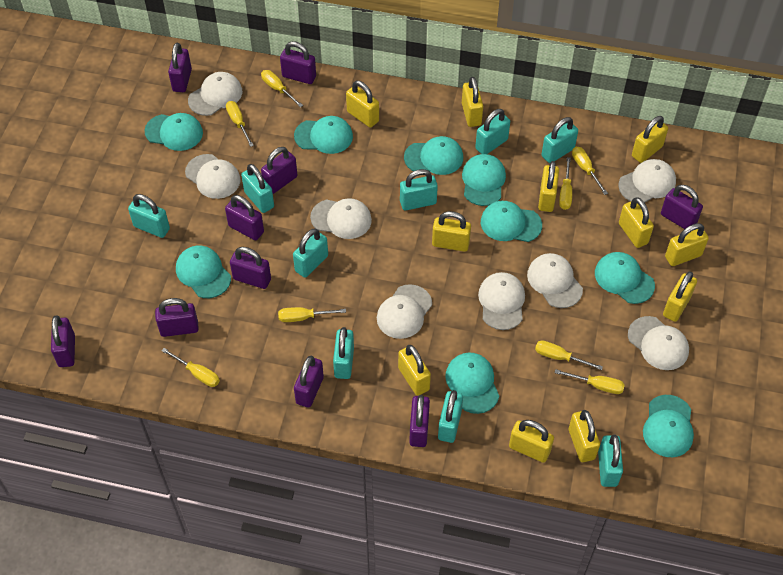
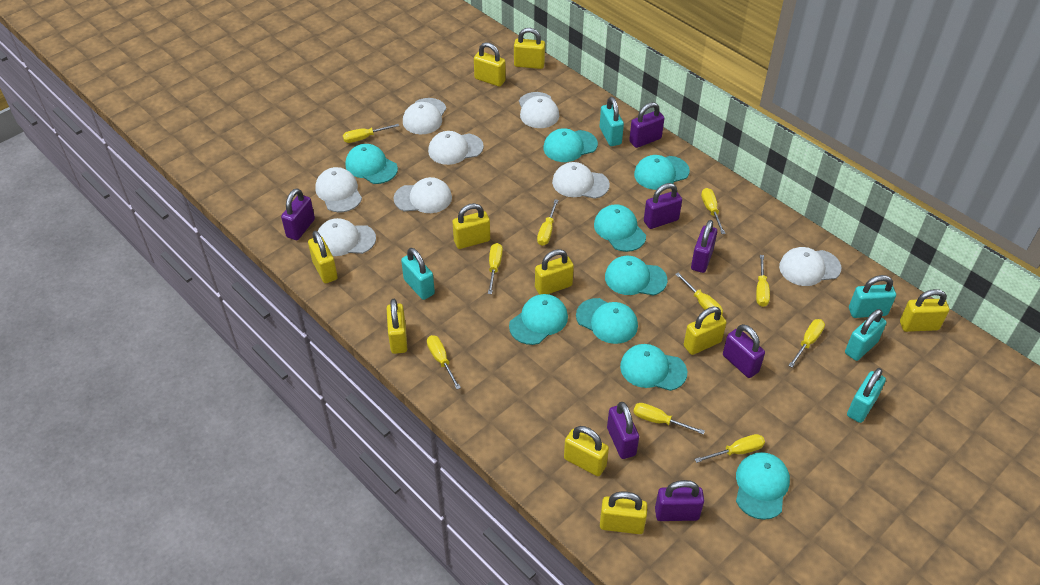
purple padlock: 10 -> 7
turquoise padlock: 9 -> 5
yellow padlock: 11 -> 10
yellow screwdriver: 8 -> 10

